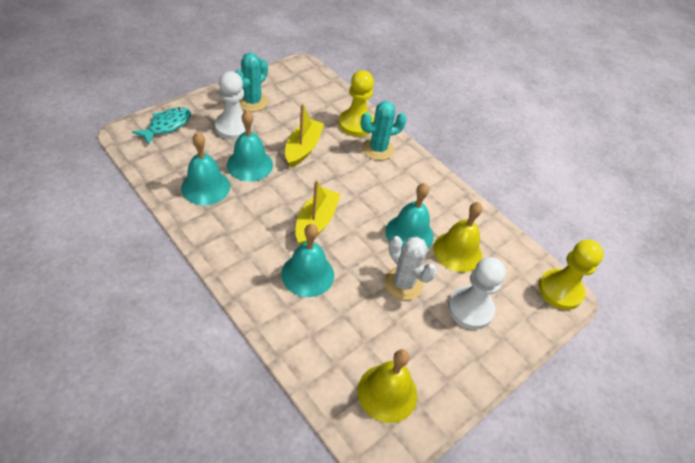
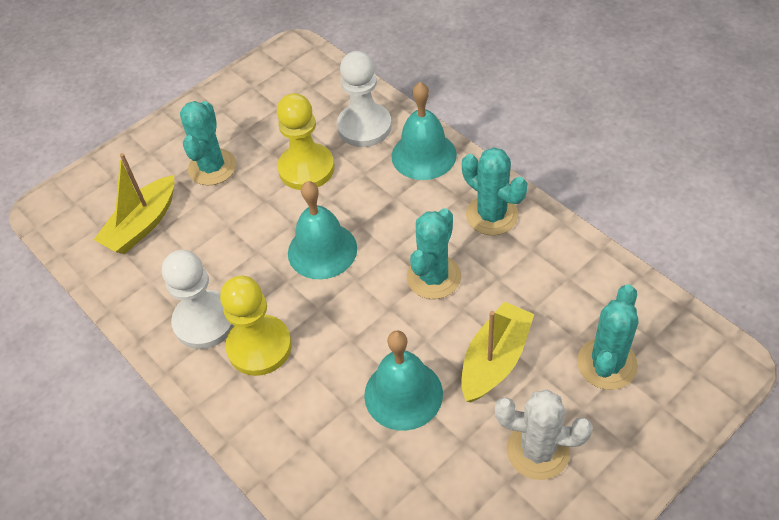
turquoise bell: 4 -> 3
turquoise cactus: 2 -> 4
turquoise fish: 1 -> 0
yellow bell: 2 -> 0

